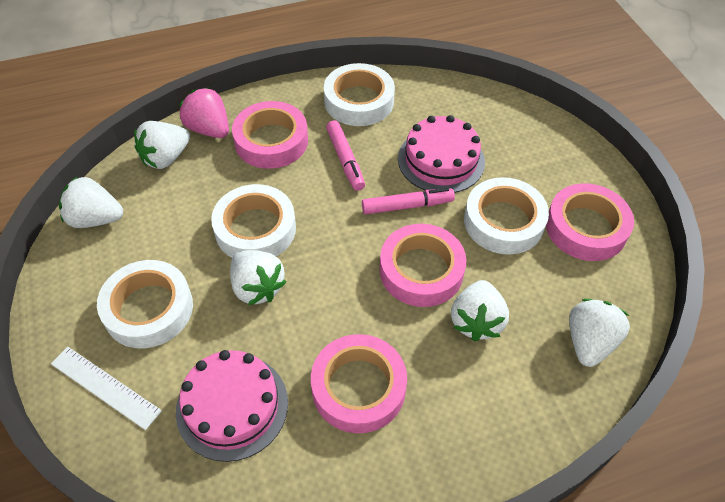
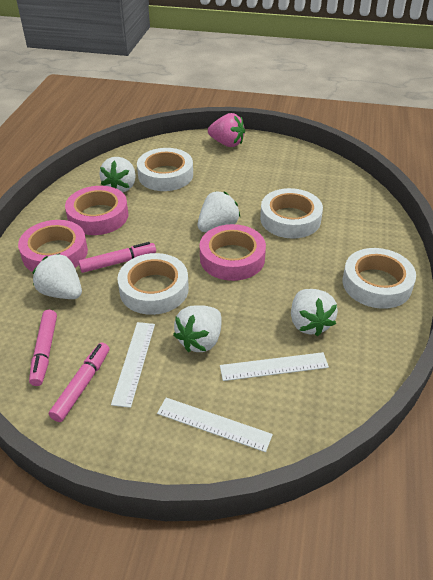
pink cake: 2 -> 0
pink marker: 2 -> 3
pink tape: 4 -> 3
white ruler: 1 -> 3

